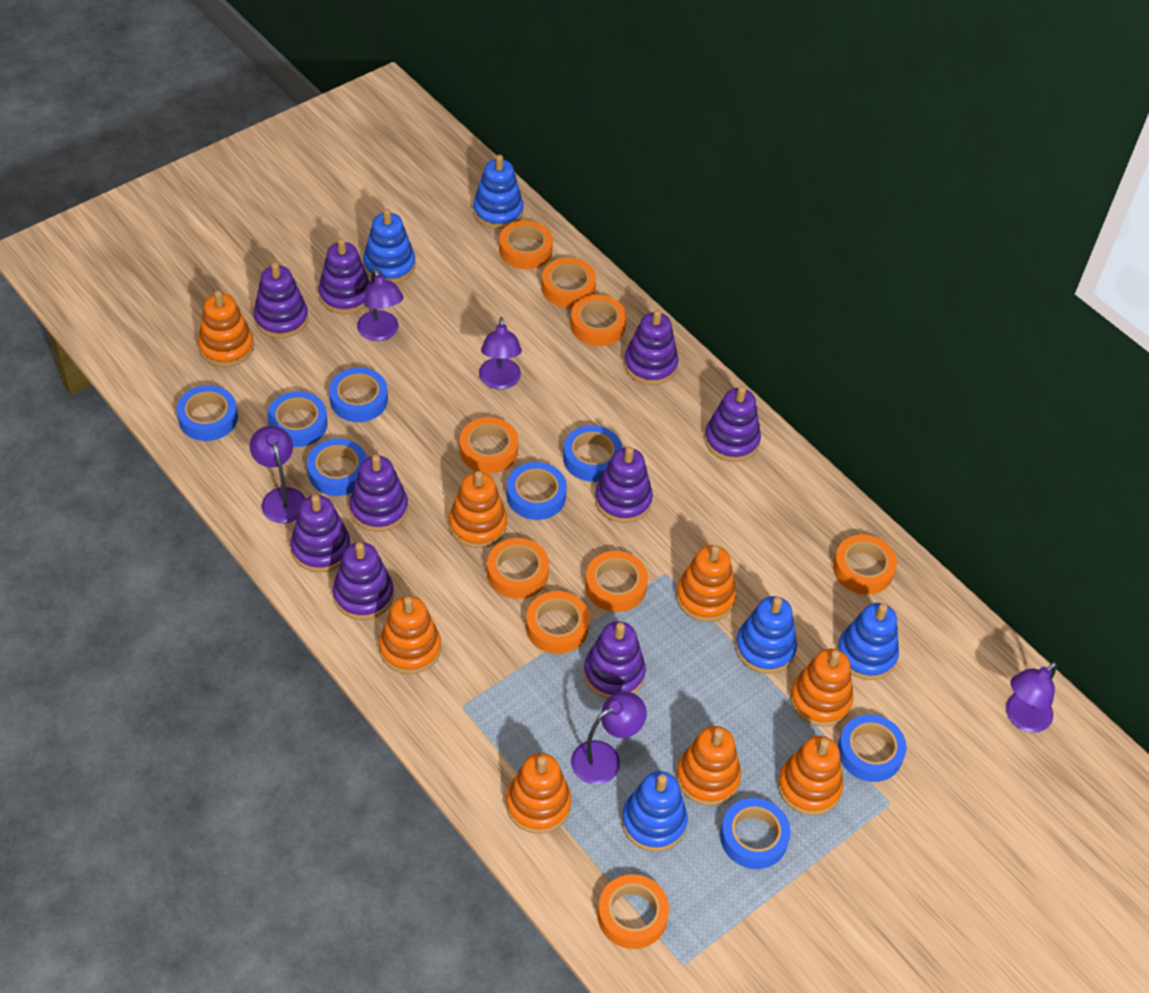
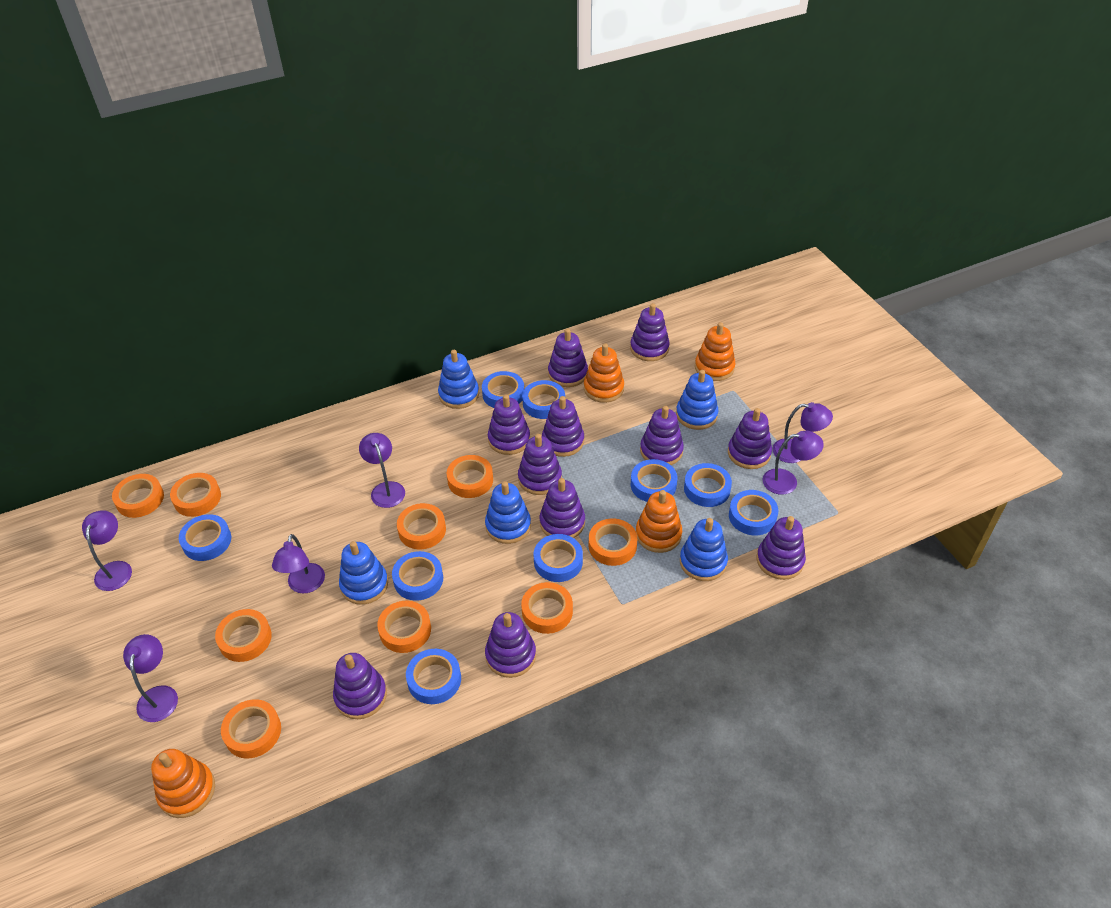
blue tape: 8 -> 9
orange stacking toy: 8 -> 4
purple lamp: 5 -> 6
purple stacking toy: 9 -> 11

